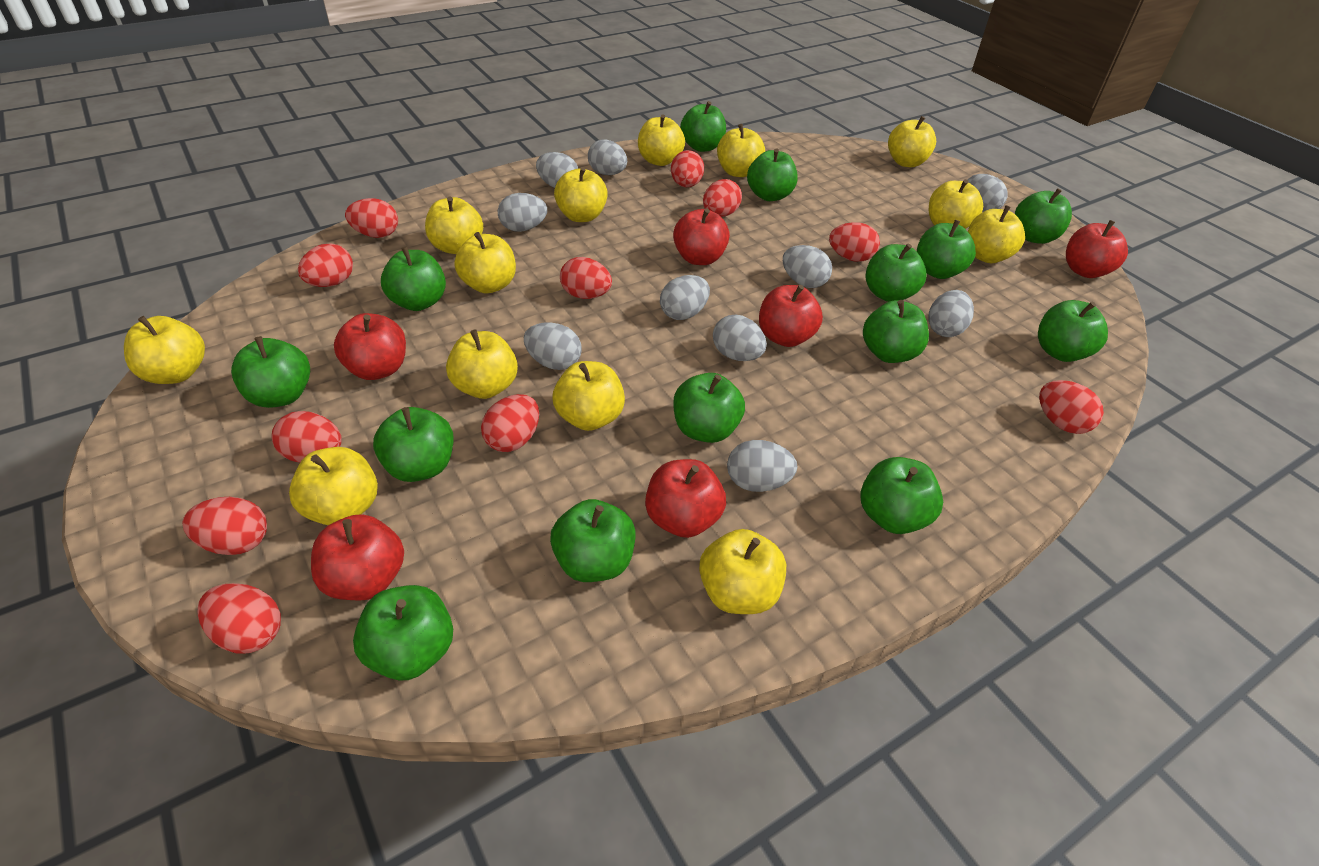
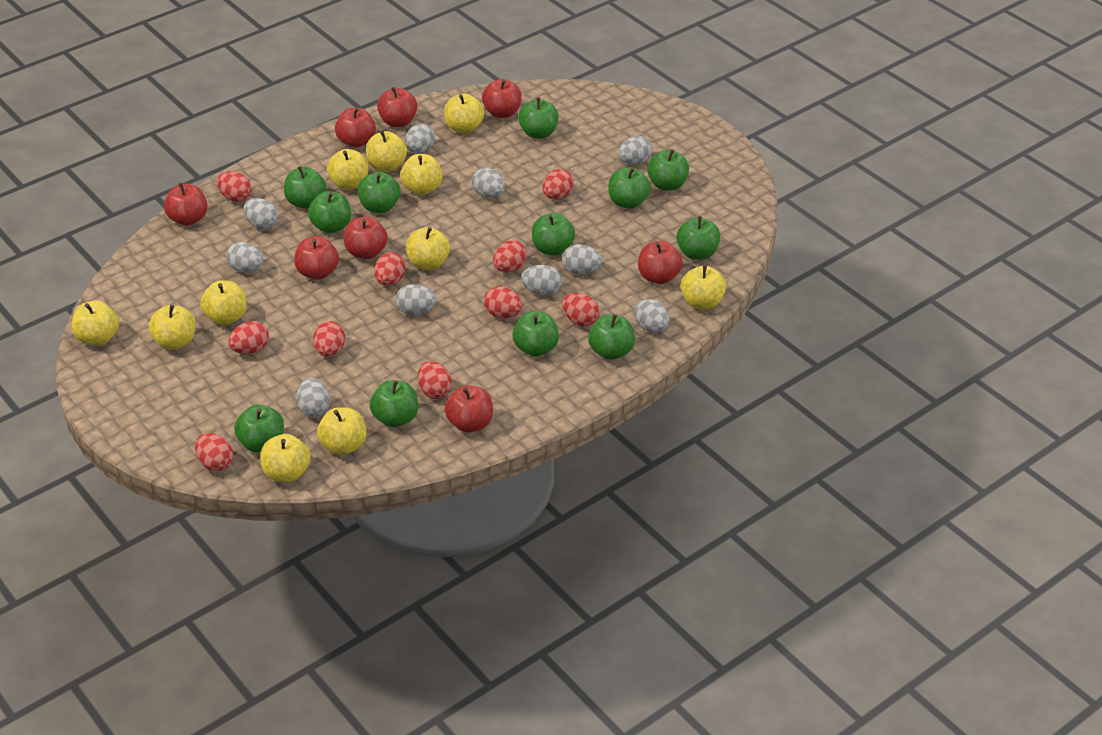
green apple: 14 -> 12
red apple: 6 -> 8
red egg: 11 -> 10
yellow apple: 13 -> 11

